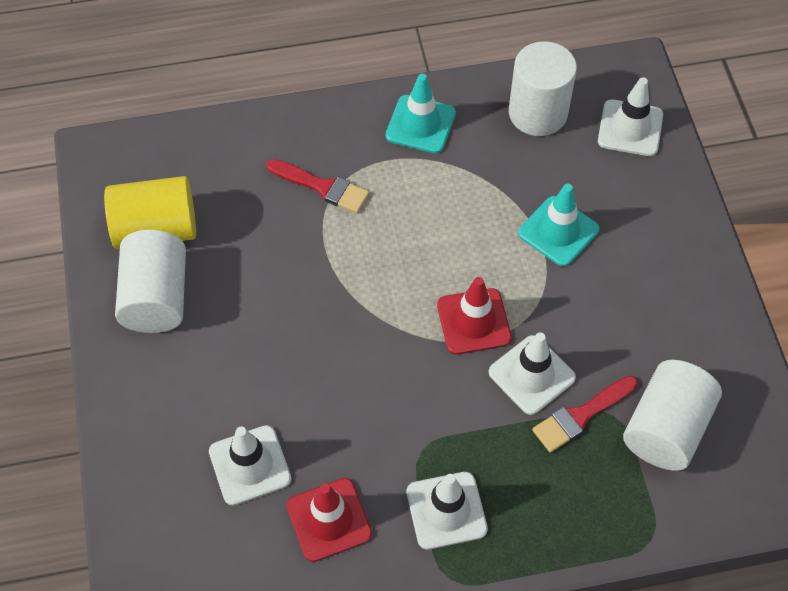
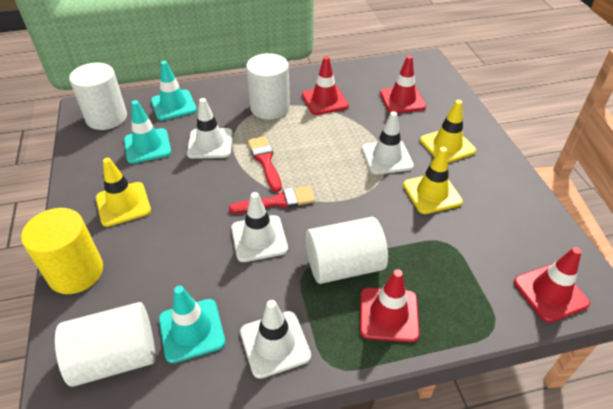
red traffic cone: 2 -> 4
turquoise traffic cone: 2 -> 3
white cylinder: 3 -> 4
yellow traffic cone: 0 -> 3

